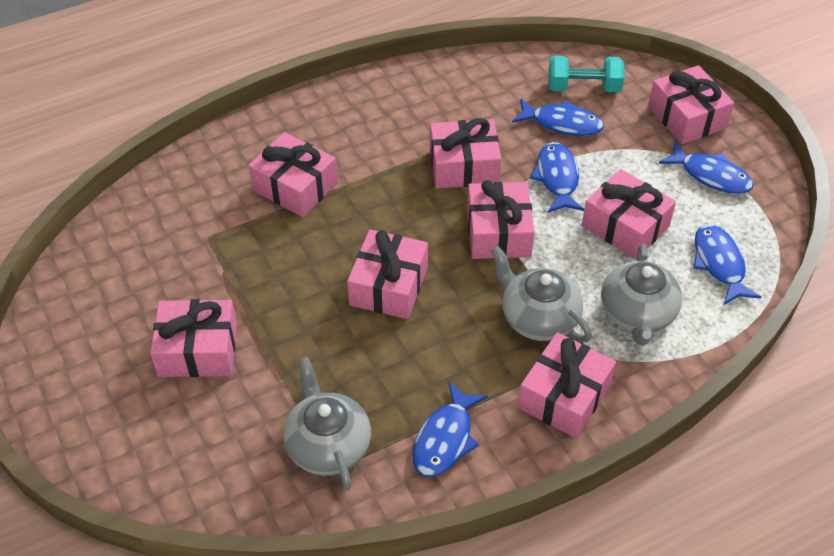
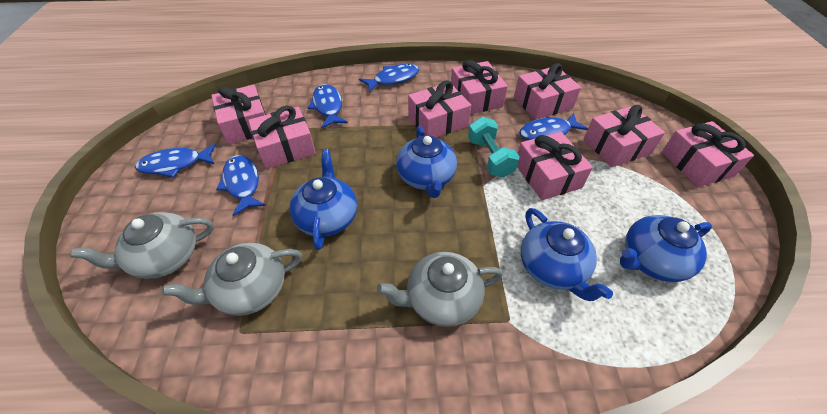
blue teapot: 0 -> 4

